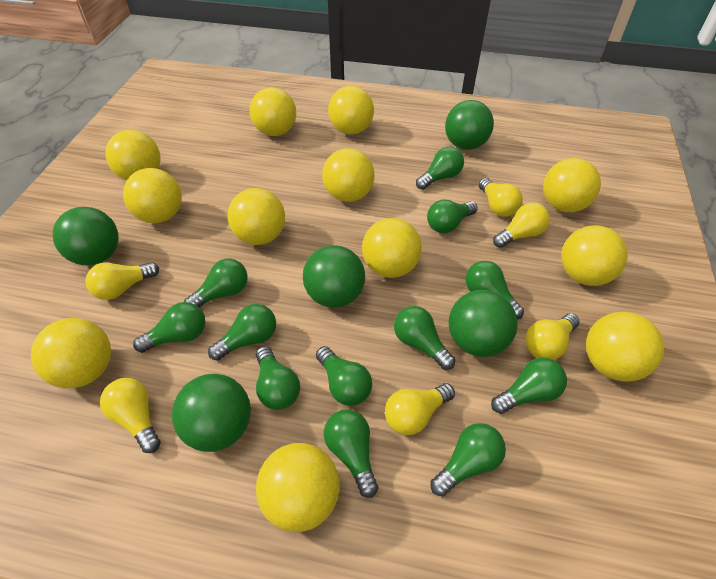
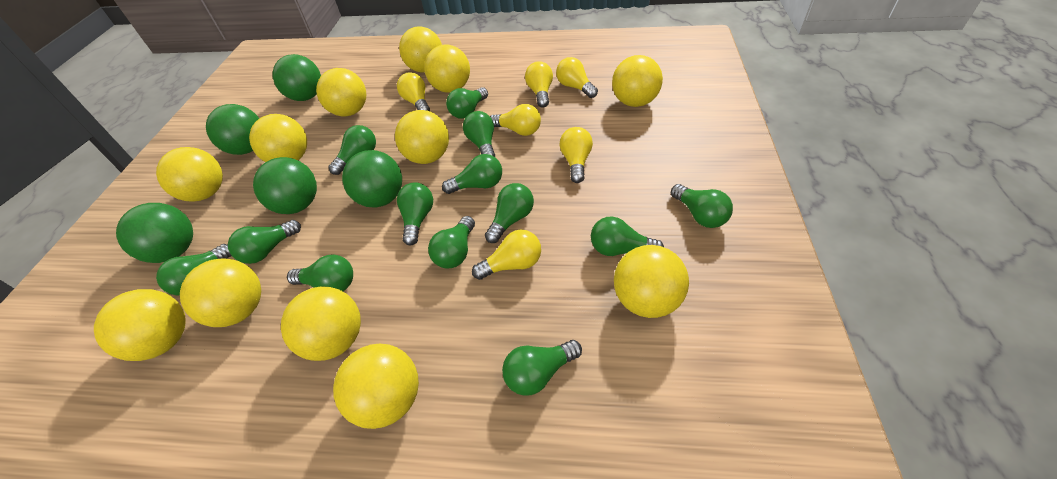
green light bulb: 12 -> 13

